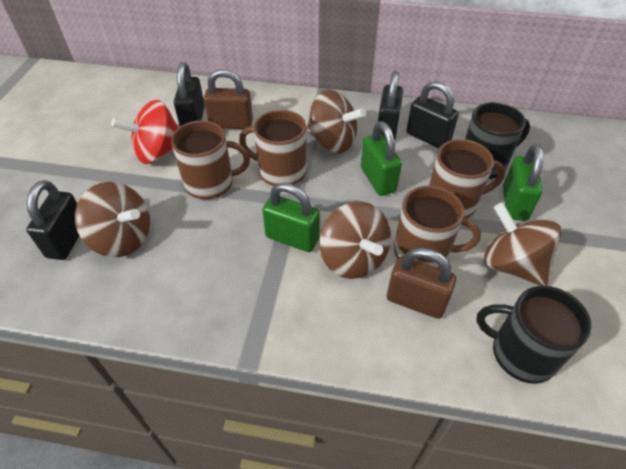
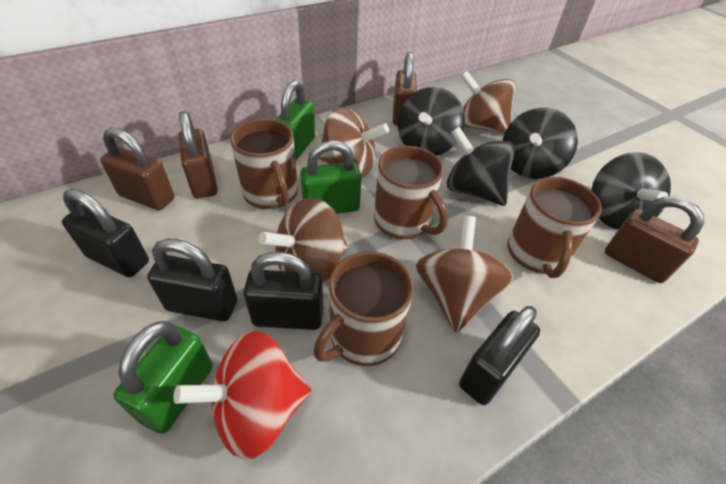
black mug: 2 -> 0
black spinning top: 0 -> 4
brown padlock: 2 -> 4

